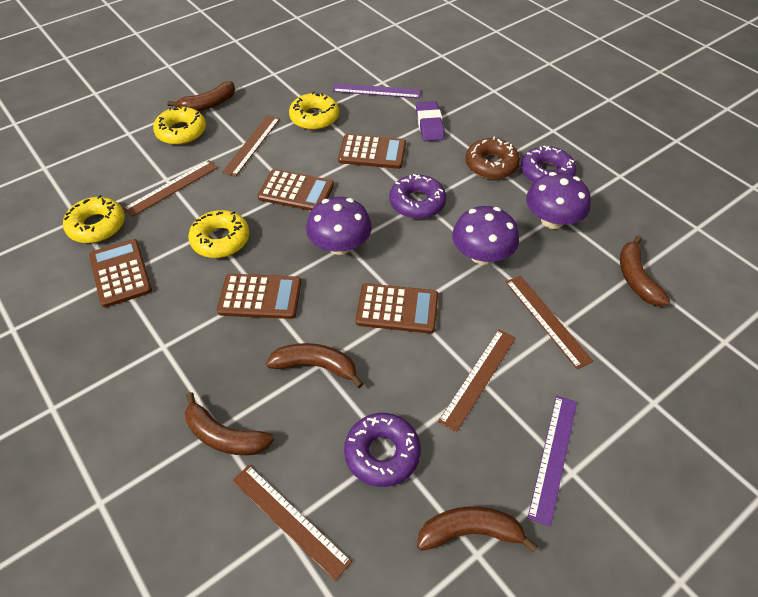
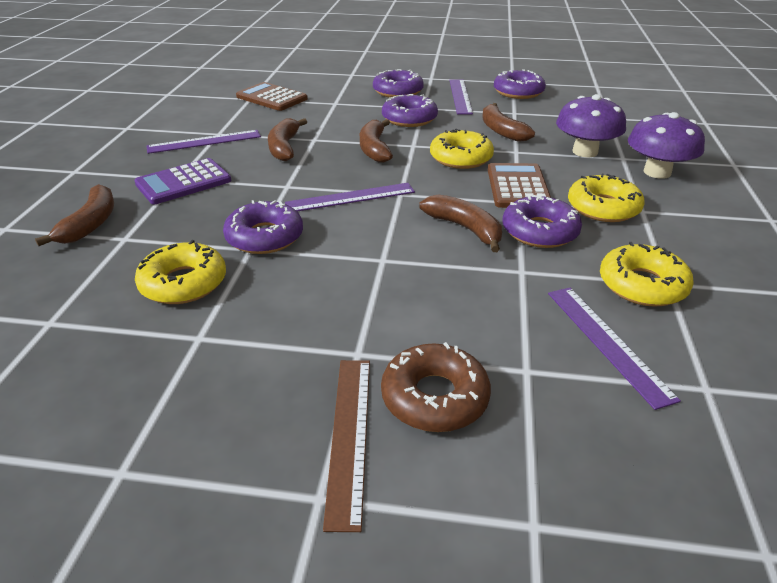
brown calculator: 5 -> 2
brown ruler: 5 -> 1
purple calculator: 0 -> 1
purple donut: 3 -> 5
purple eraser: 1 -> 0
purple mushroom: 3 -> 2
purple ruler: 2 -> 4

